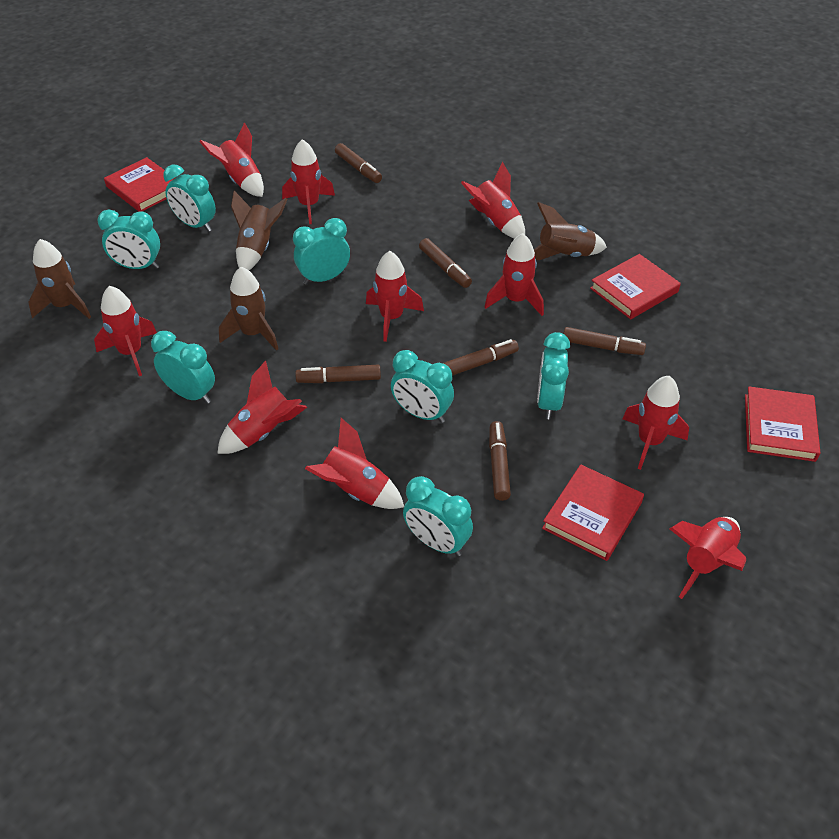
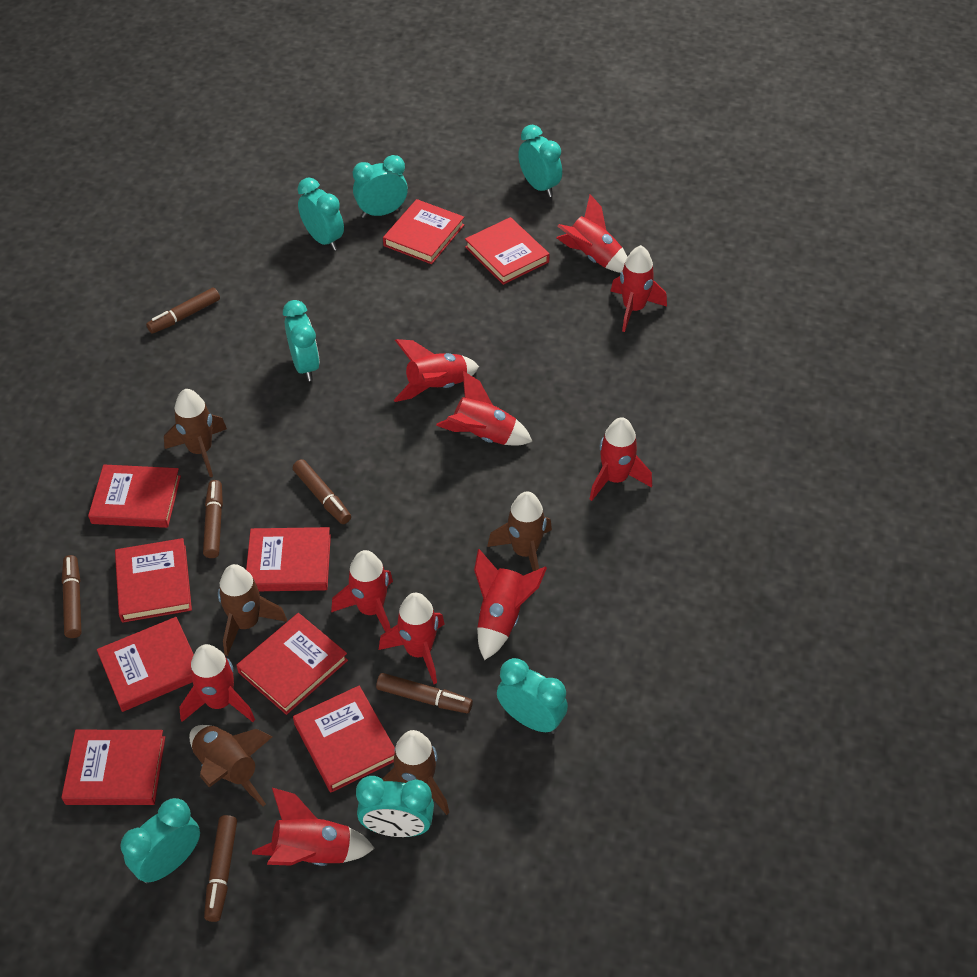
brown rocket: 4 -> 5
red book: 4 -> 9

